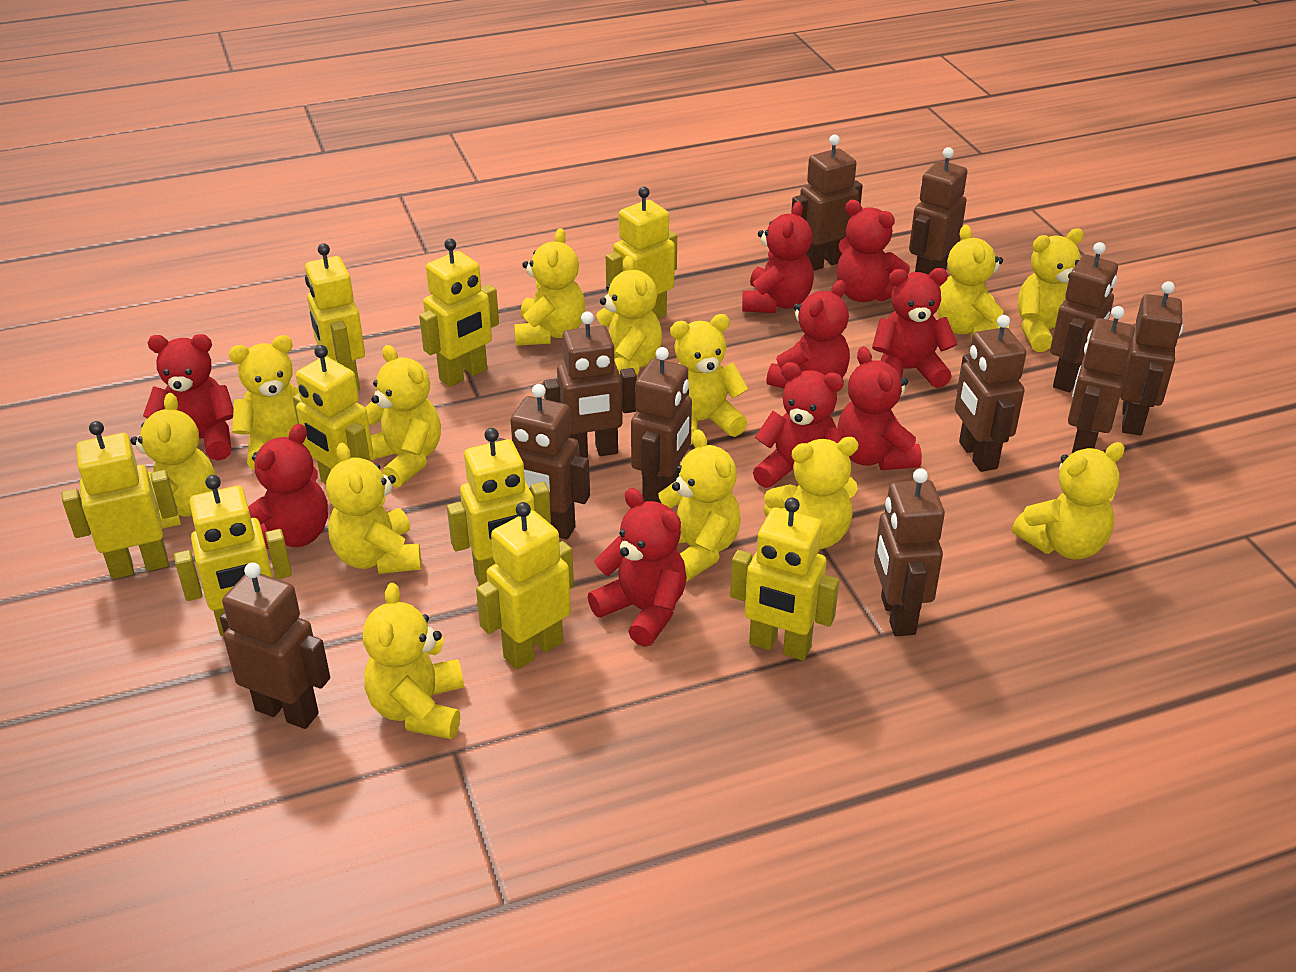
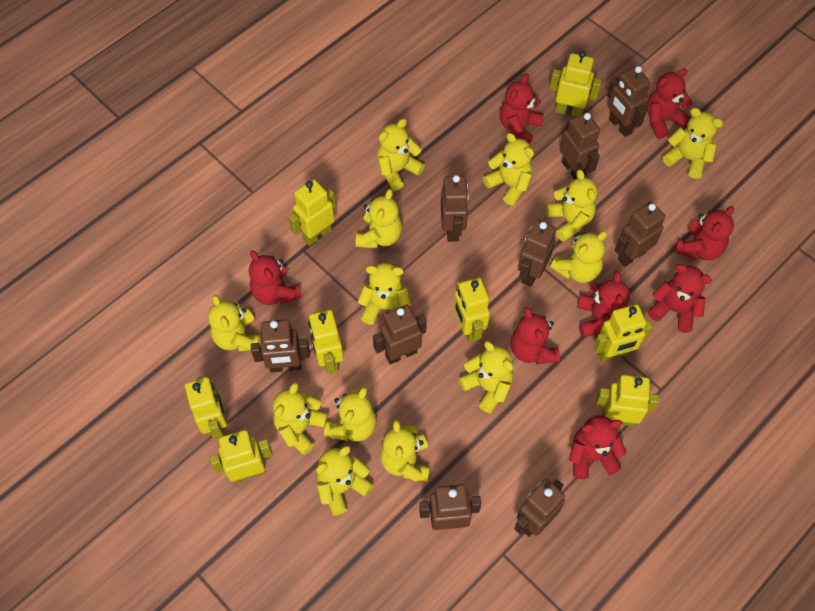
brown robot: 11 -> 9
red teddy bear: 9 -> 8
yellow robot: 9 -> 8

